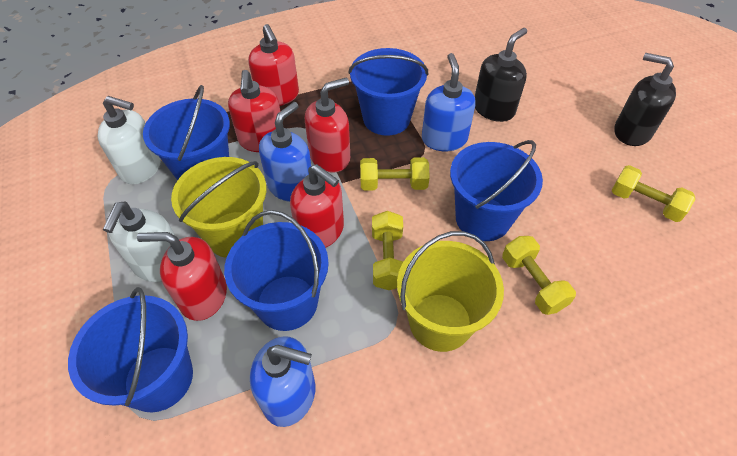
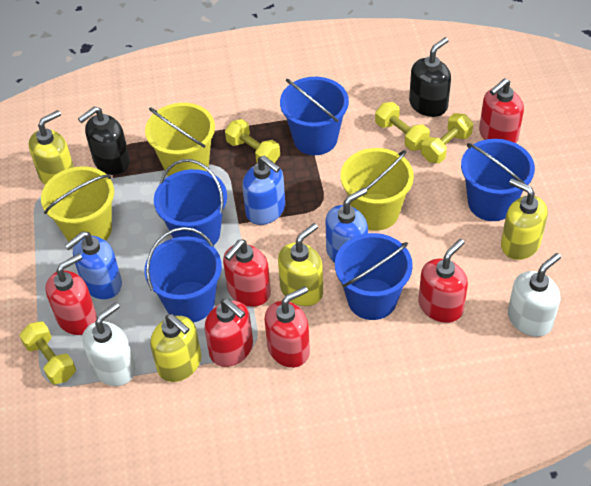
red soap dispenser: 5 -> 6
yellow bucket: 2 -> 3
yellow soap dispenser: 0 -> 4

